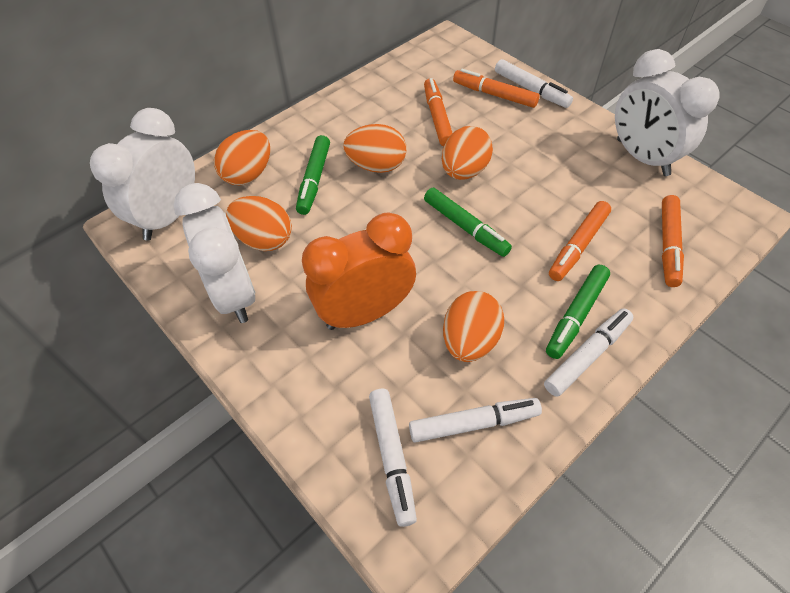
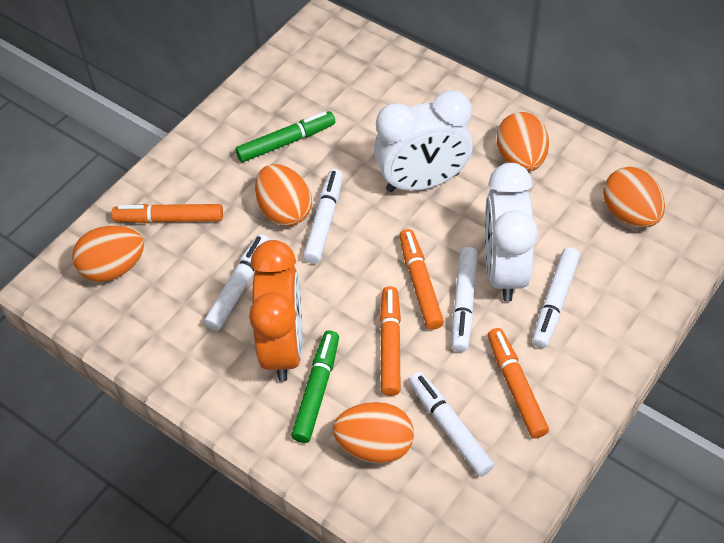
green marker: 3 -> 2
white clock: 3 -> 2
white marker: 4 -> 5

